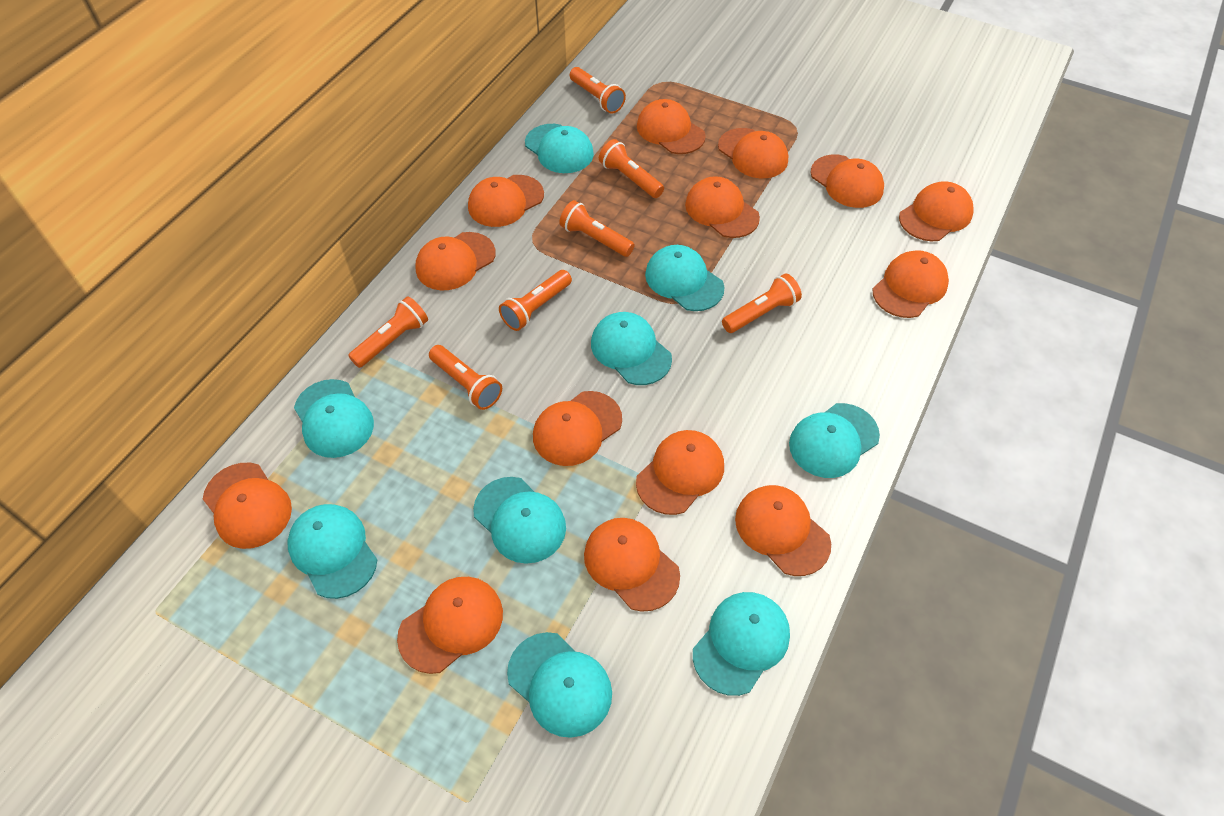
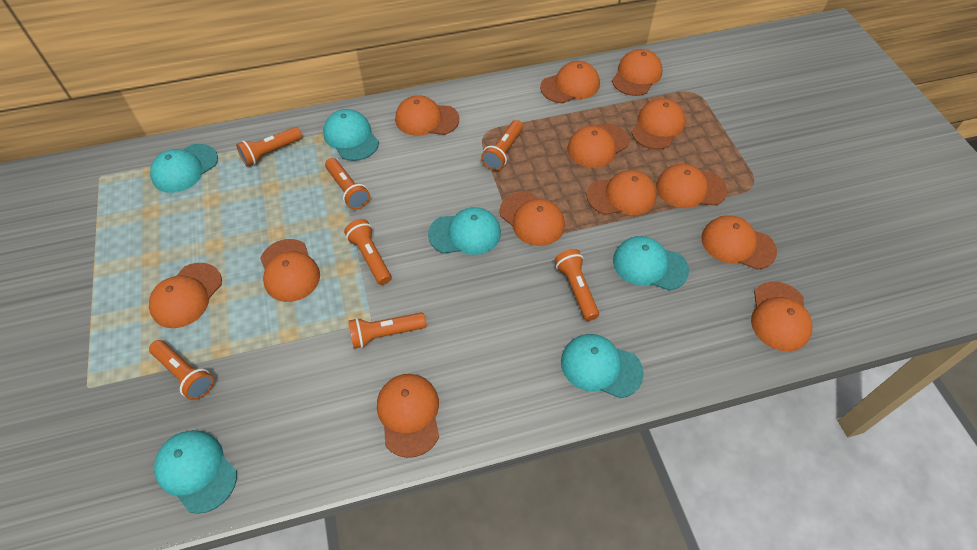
orange cap: 14 -> 13
turquoise cap: 9 -> 6

